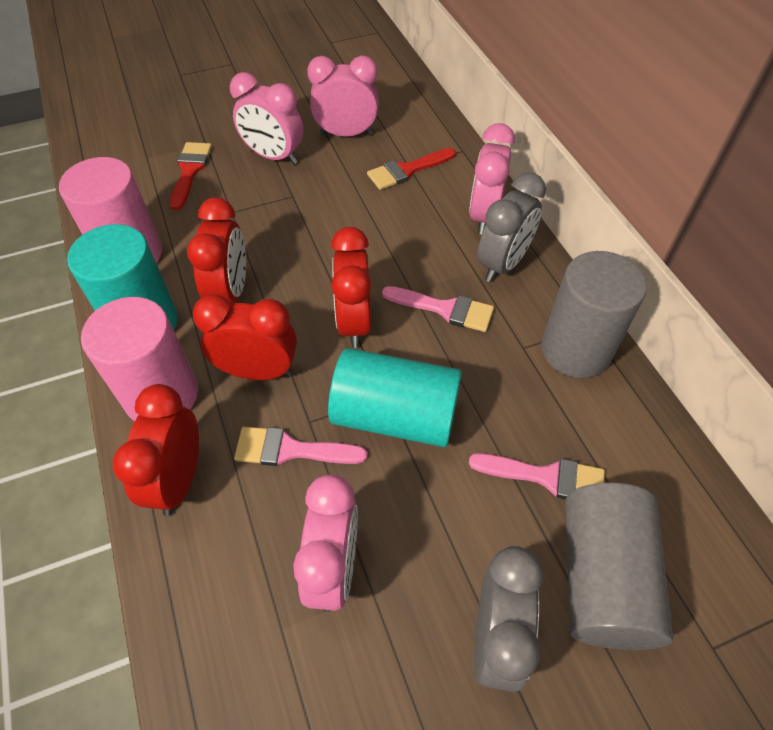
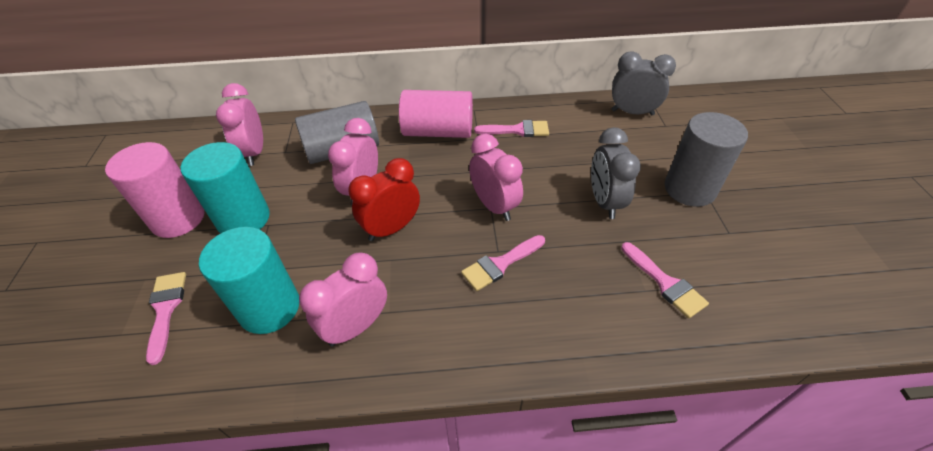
pink brush: 3 -> 4
red brush: 2 -> 0
red clock: 4 -> 1

